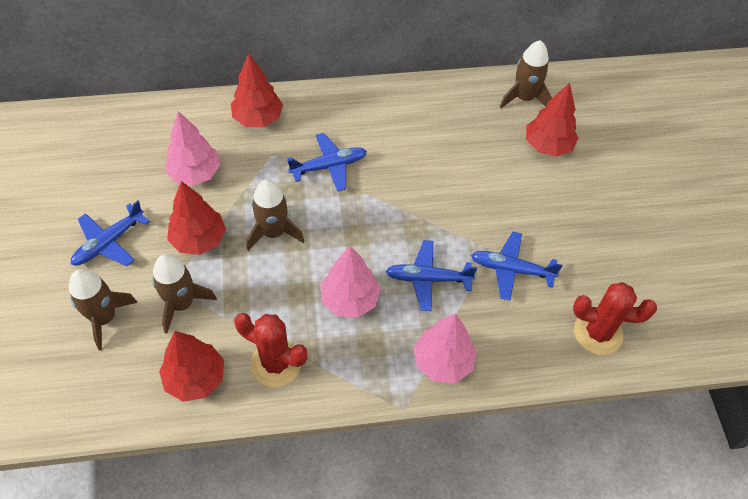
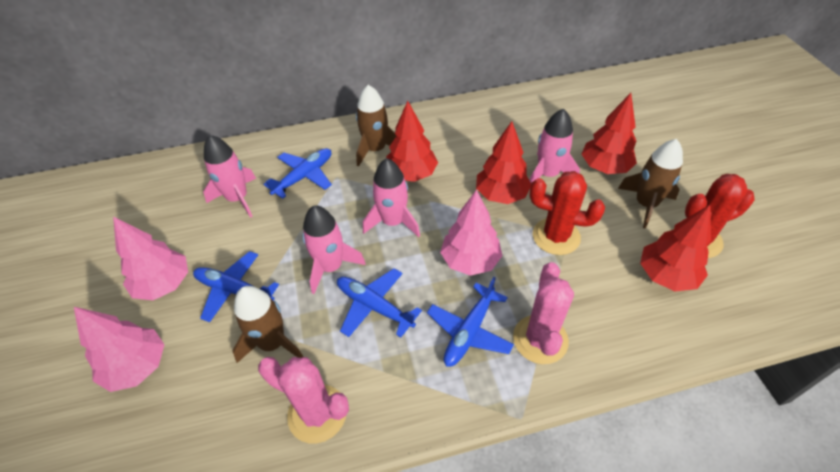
brown rocket: 4 -> 3
pink cactus: 0 -> 2
pink rocket: 0 -> 4

